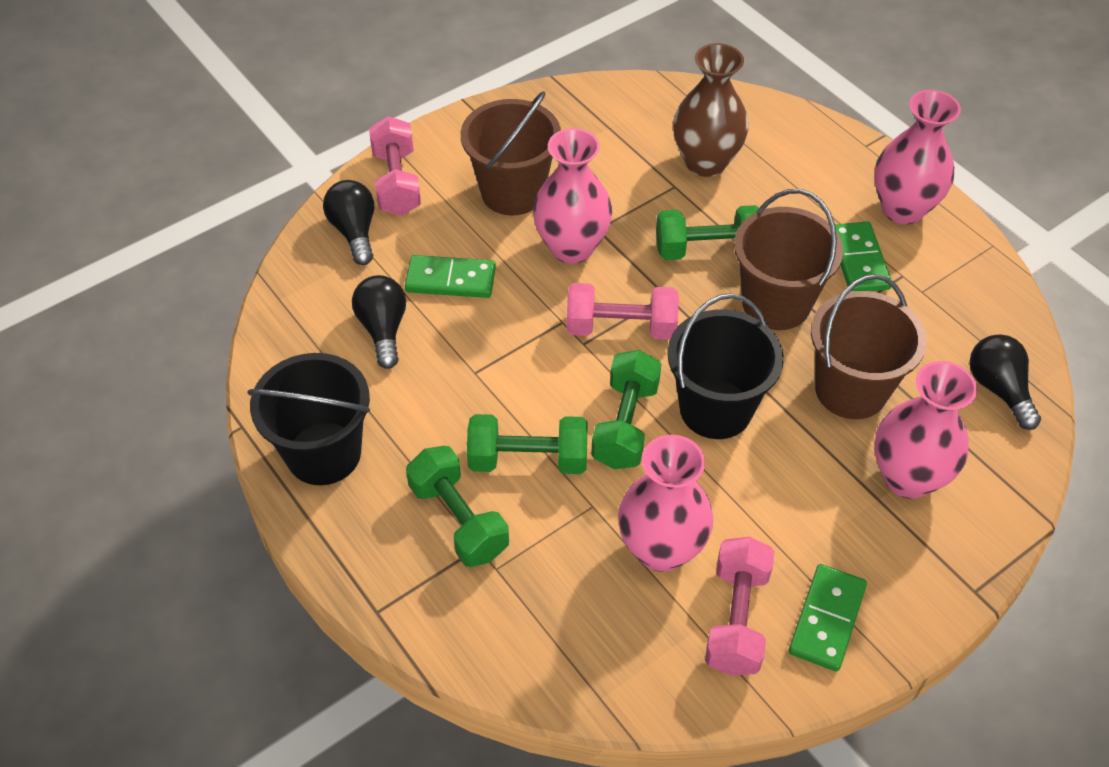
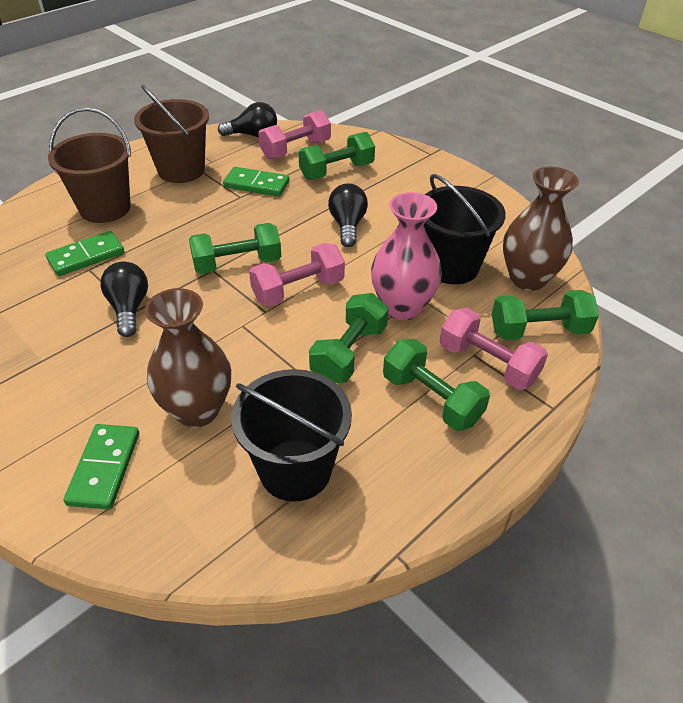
brown bucket: 3 -> 2
brown vase: 1 -> 2
green dumbbell: 4 -> 5
pink vase: 4 -> 1

